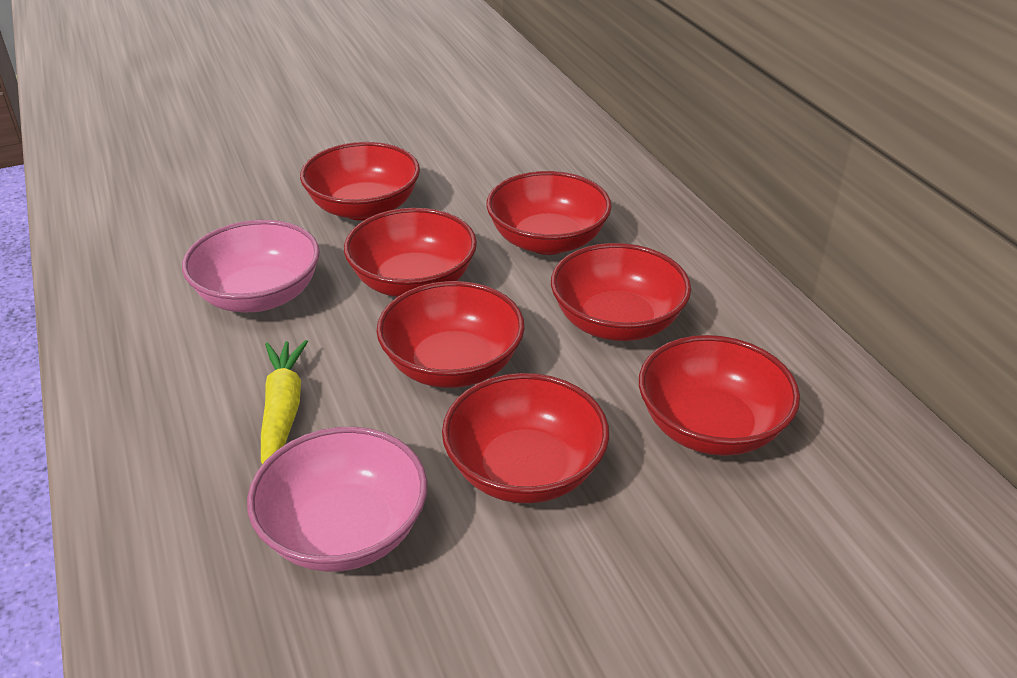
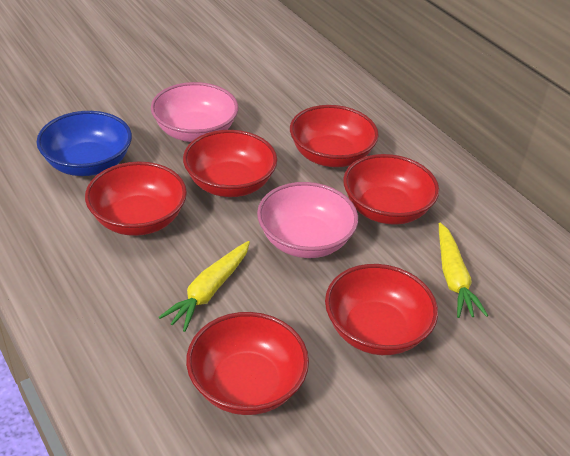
blue bowl: 0 -> 1
red bowl: 7 -> 6
yellow carrot: 1 -> 2

